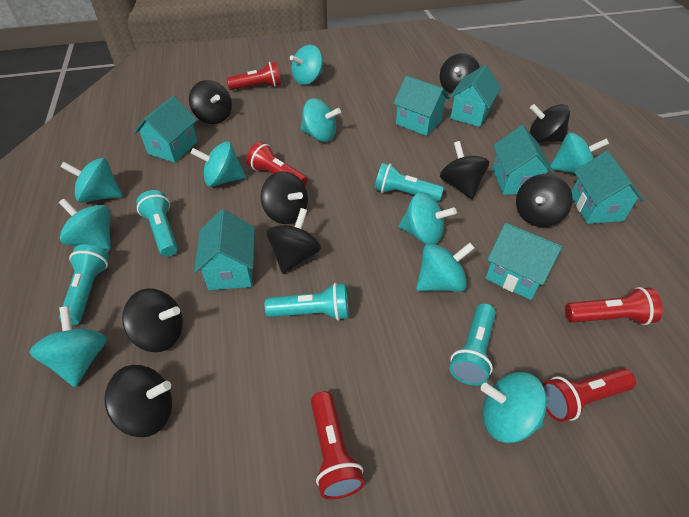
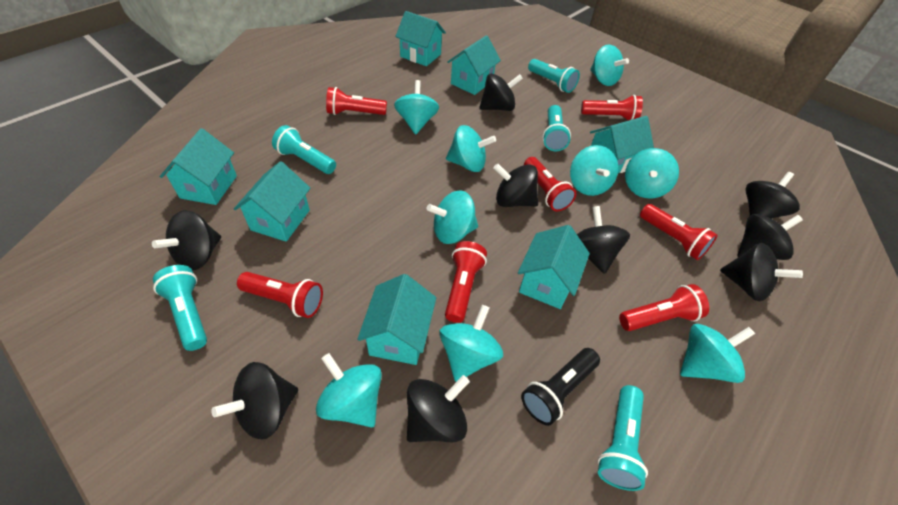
black flashlight: 0 -> 1
red flashlight: 5 -> 7
turquoise spinning top: 10 -> 9

